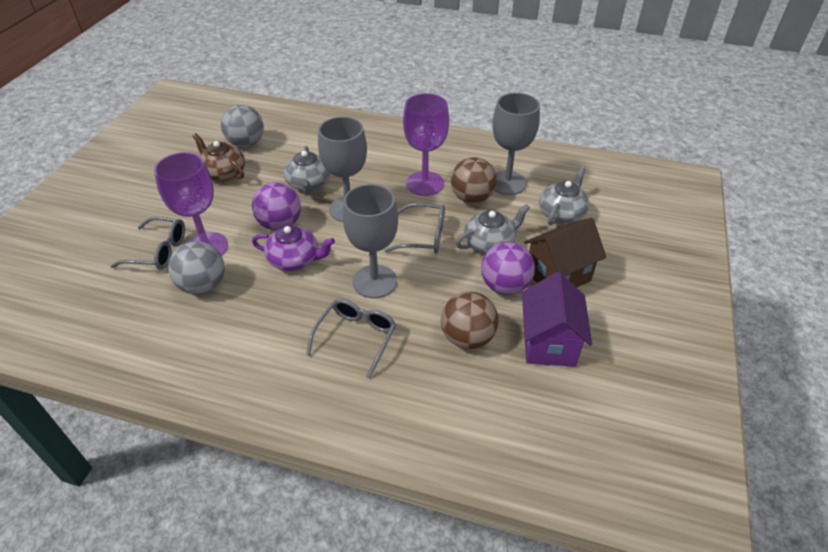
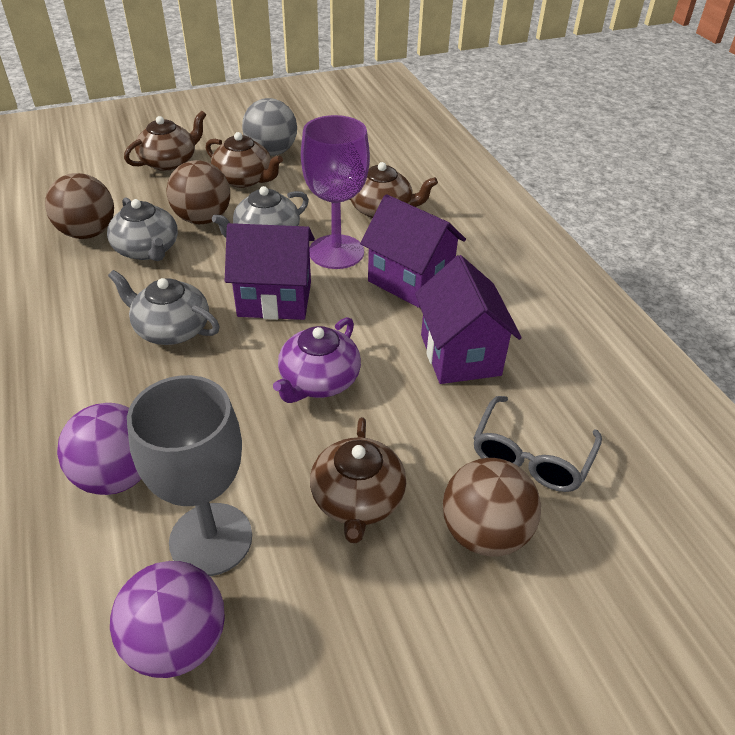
brown ball: 2 -> 3
brown house: 1 -> 0
brown teapot: 1 -> 4
grey ball: 2 -> 1
grey glasses: 3 -> 1
grey goblet: 3 -> 1
purple goblet: 2 -> 1
purple house: 1 -> 3

